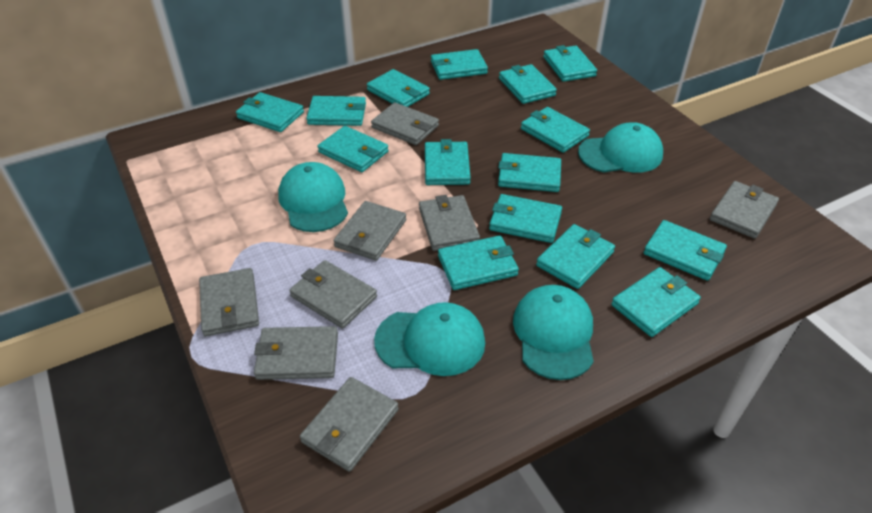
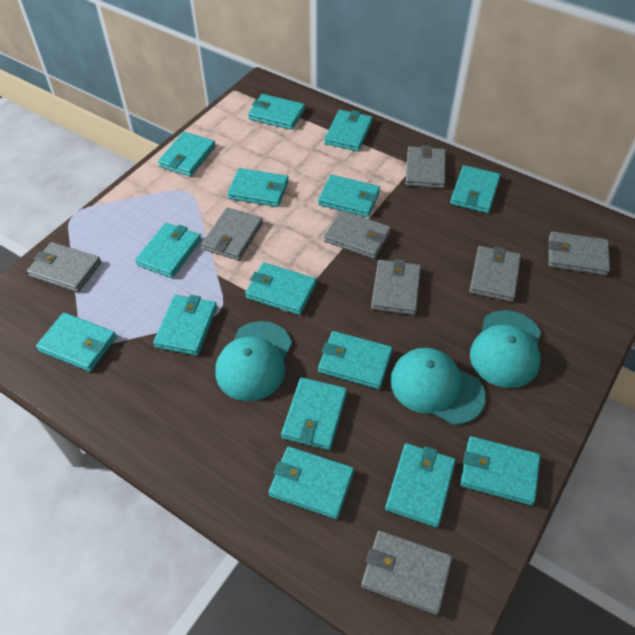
turquoise cap: 4 -> 3

